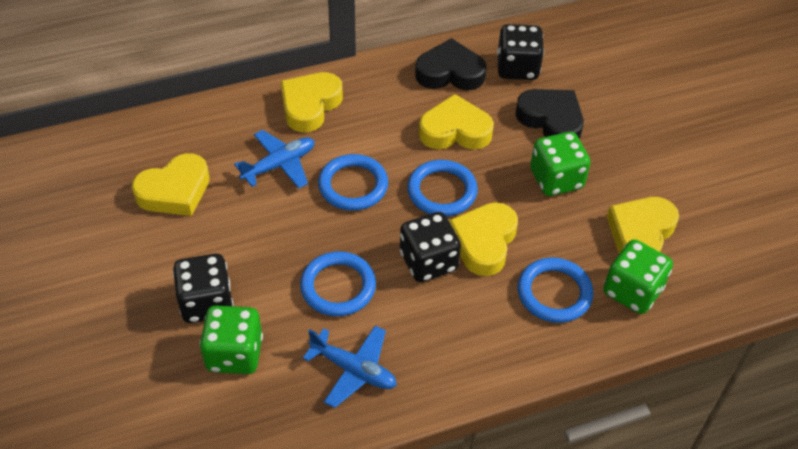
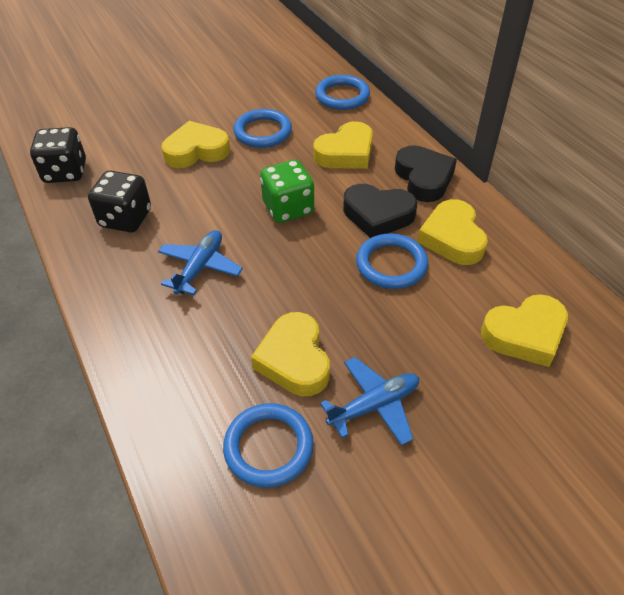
black dice: 3 -> 2
green dice: 3 -> 1

